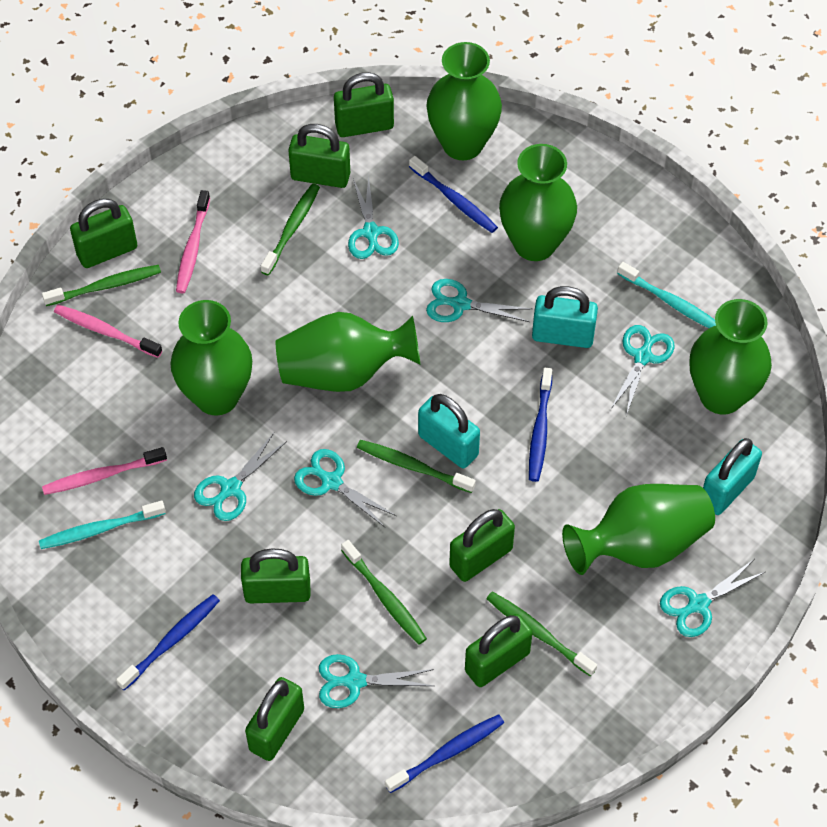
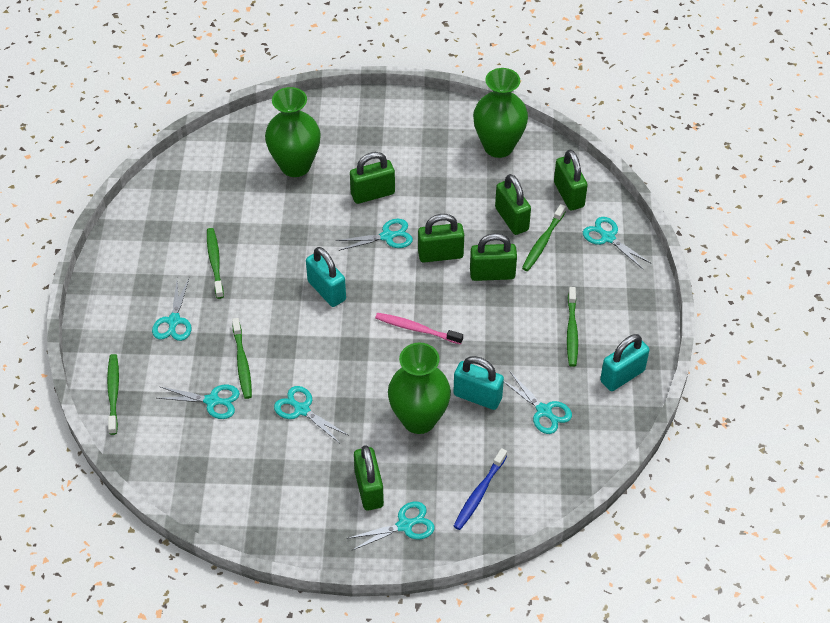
blue toothbrush: 4 -> 1
green padlock: 7 -> 6
green vase: 6 -> 3
pink toothbrush: 3 -> 1
turquoise toothbrush: 2 -> 0

